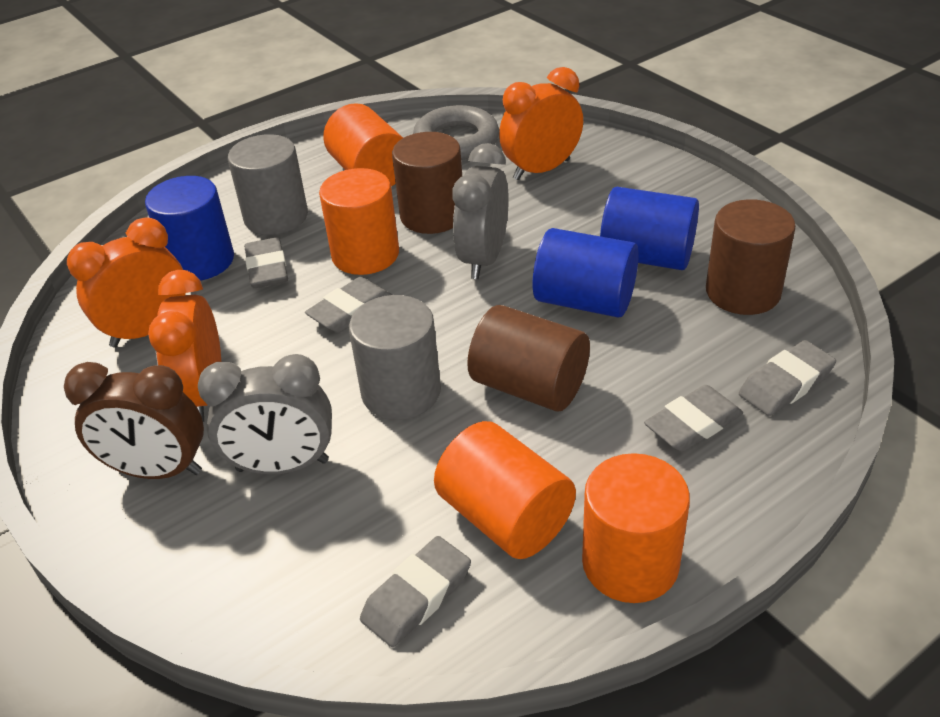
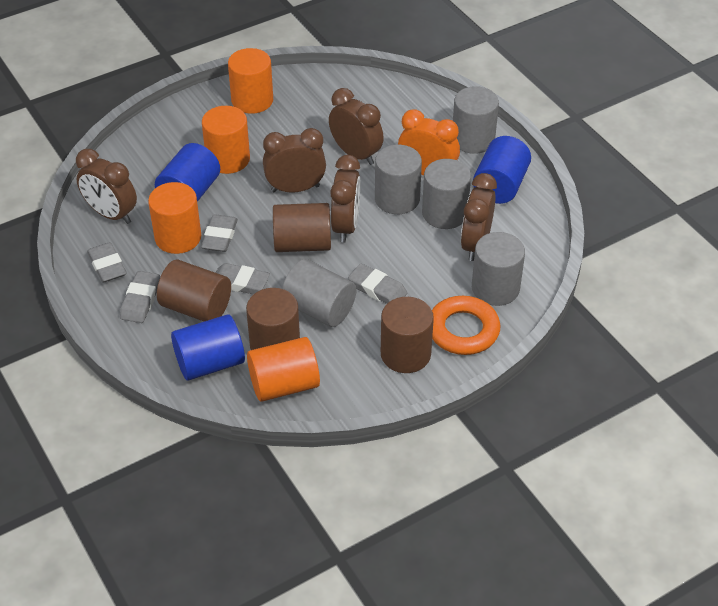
brown clock: 1 -> 5
brown cylinder: 3 -> 4
grey clock: 2 -> 0
grey cylinder: 2 -> 5
grey ring: 1 -> 0
orange clock: 3 -> 1
orange ring: 0 -> 1

